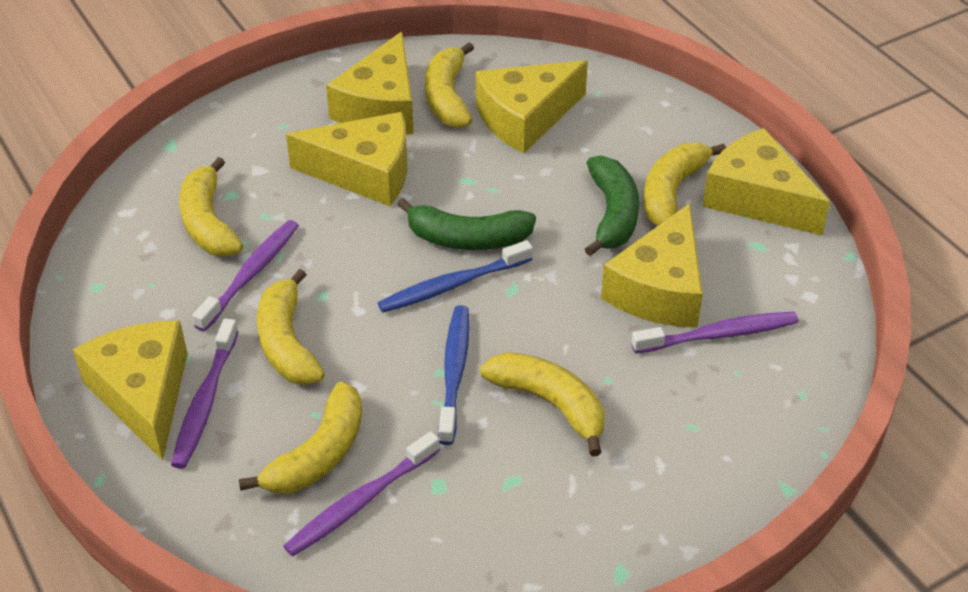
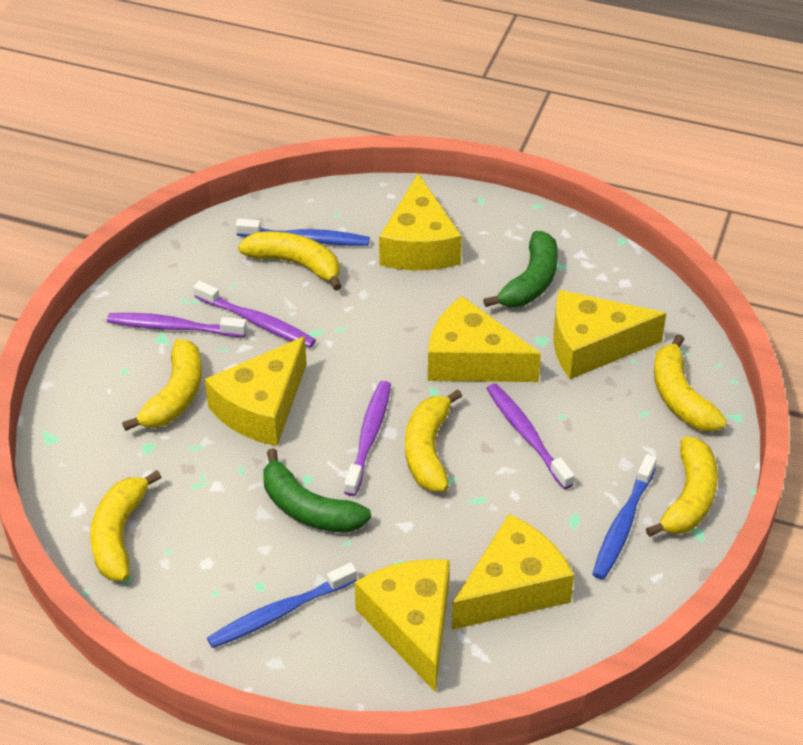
blue toothbrush: 2 -> 3

